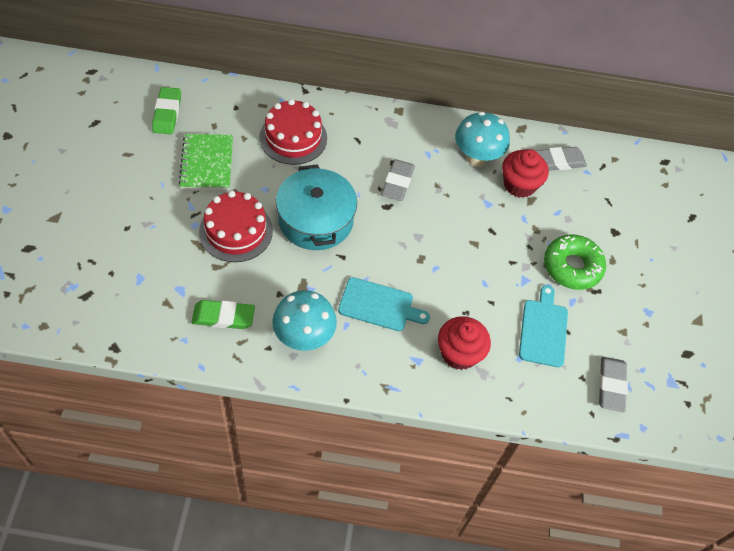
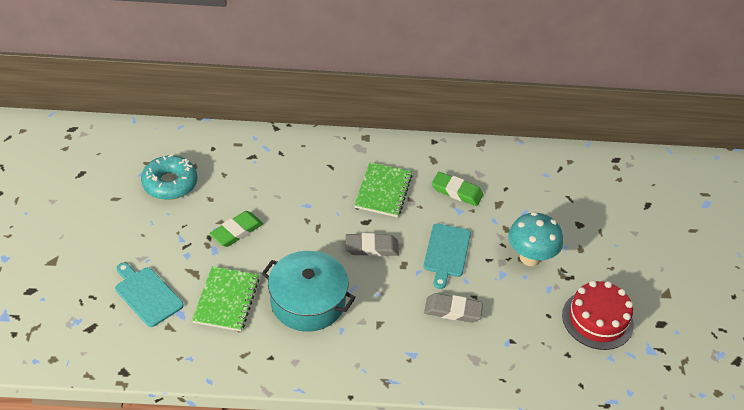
green donut: 1 -> 0
green notebook: 1 -> 2
grey eraser: 3 -> 2
red cake: 2 -> 1
red cupcake: 2 -> 0
turquoise donut: 0 -> 1
turquoise mushroom: 2 -> 1

